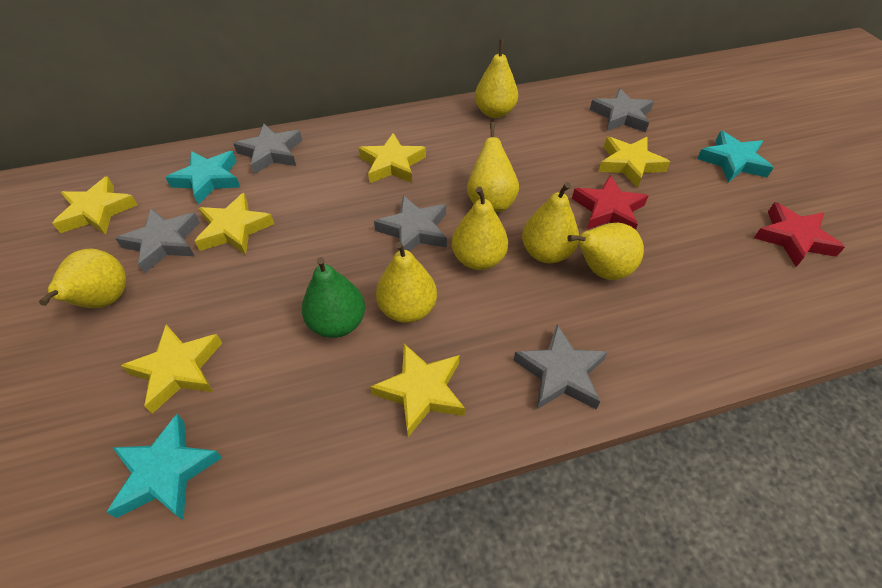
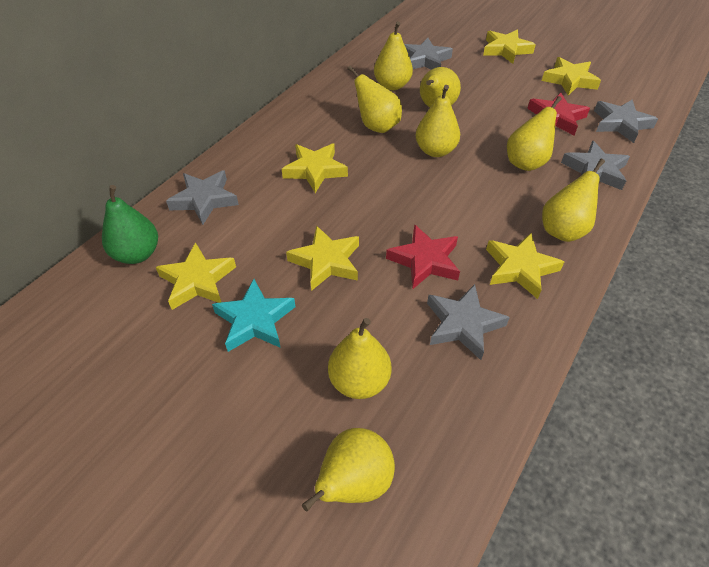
turquoise star: 3 -> 1
yellow pear: 7 -> 8

